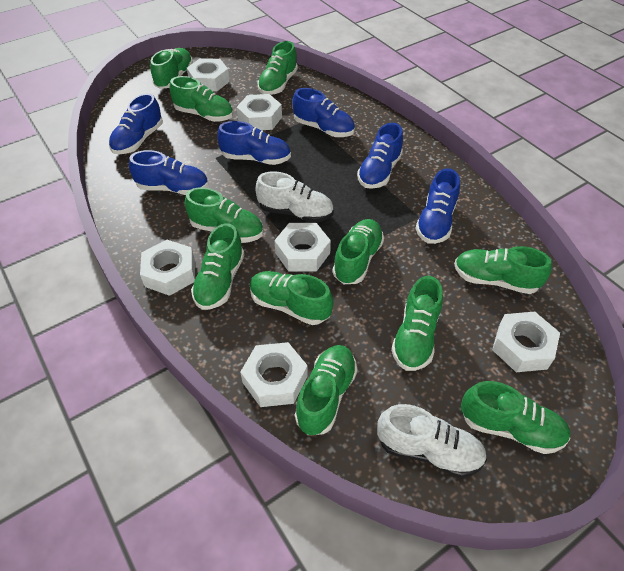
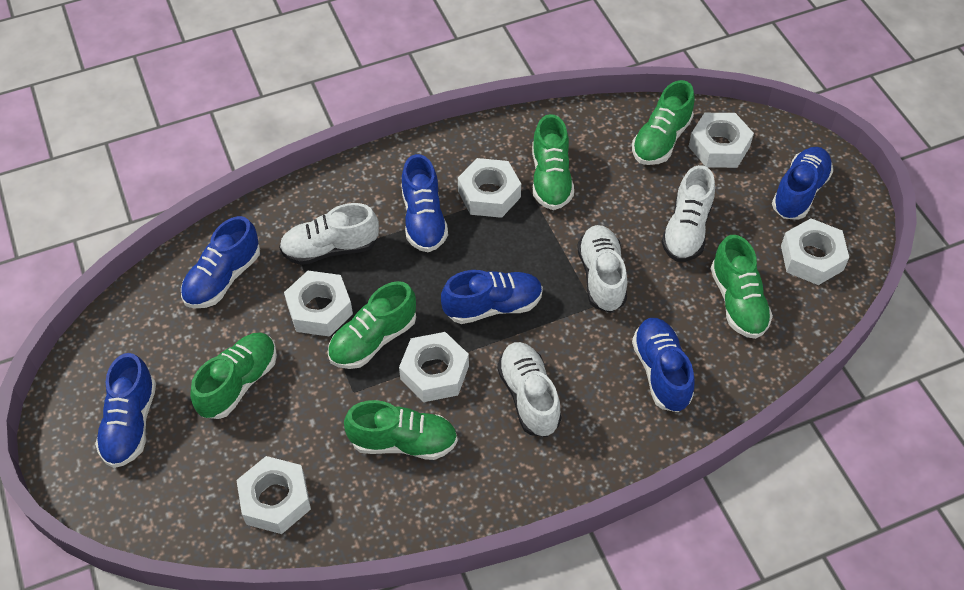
green shoe: 11 -> 6
white shoe: 2 -> 4

